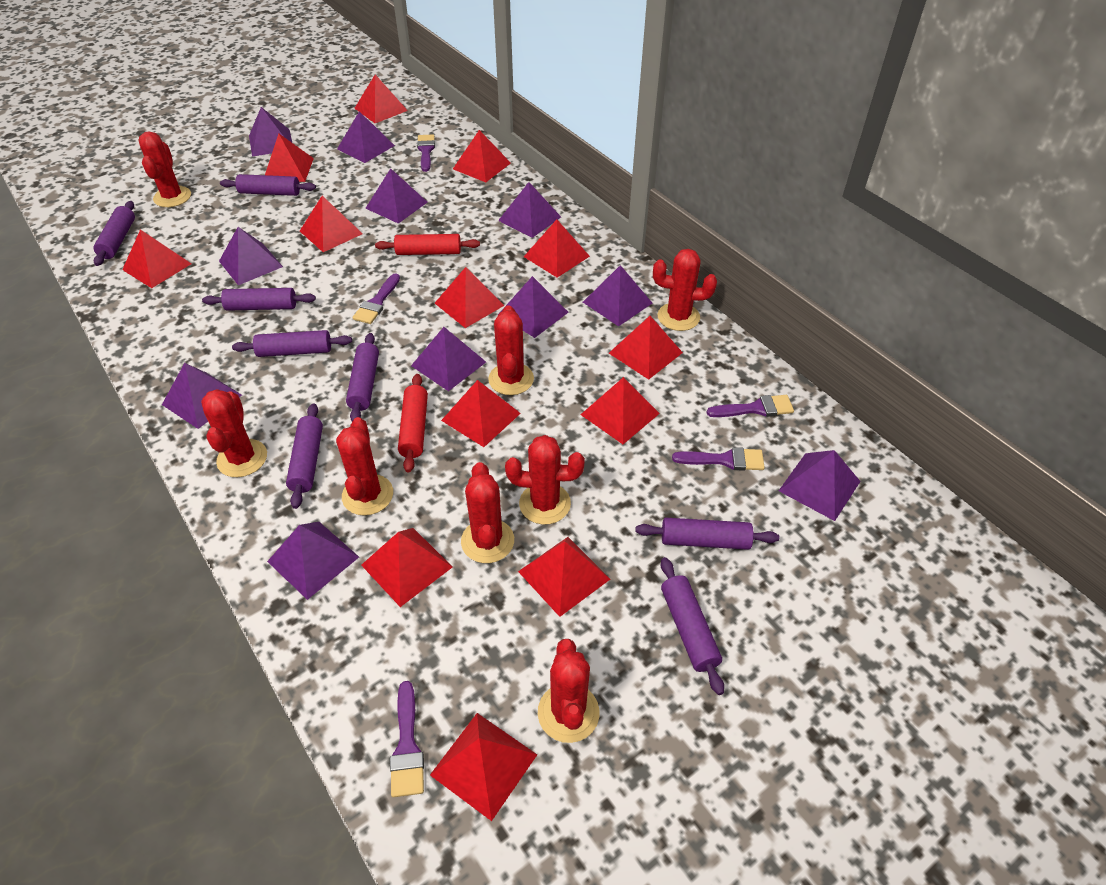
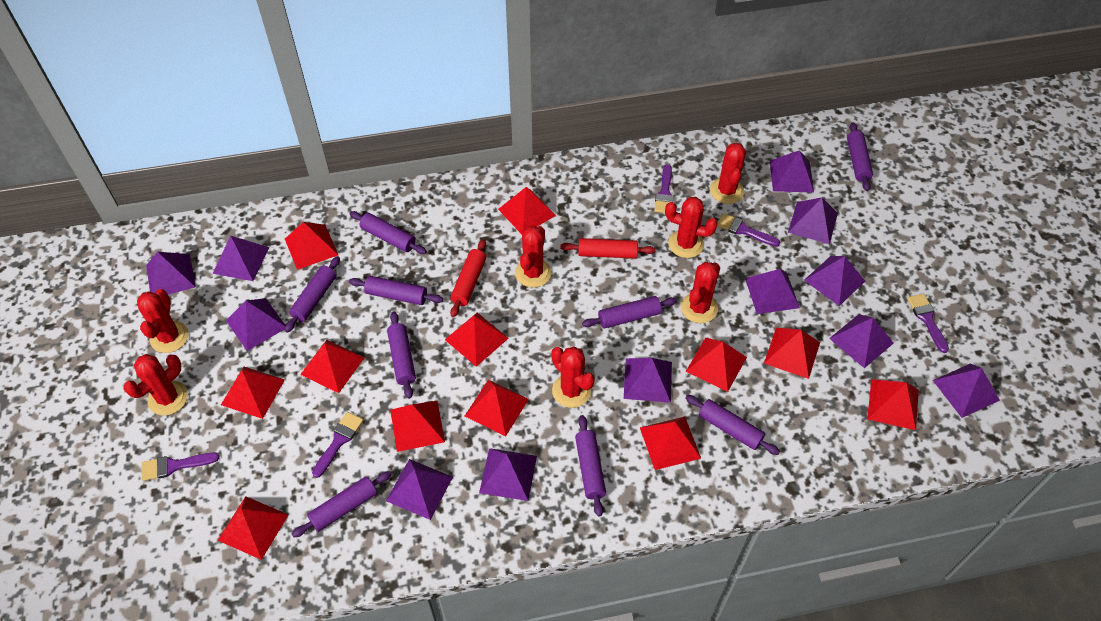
purple pyramid: 11 -> 12
purple rolling pin: 8 -> 9
red cactus: 8 -> 7
red pyramid: 13 -> 12

